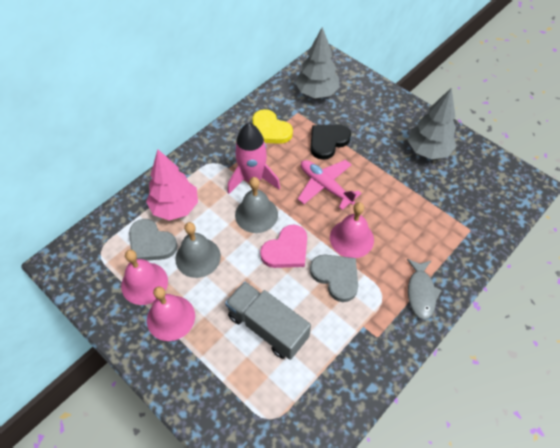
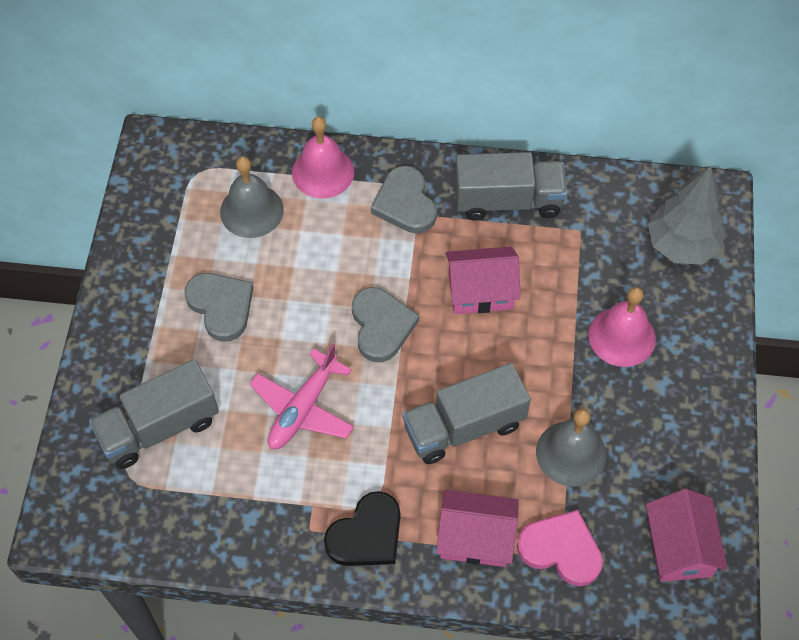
grey fish: 1 -> 0
grey heart: 2 -> 3
grey tree: 2 -> 1
grey truck: 1 -> 3
pink bell: 3 -> 2
pink house: 0 -> 3
pink rocket: 1 -> 0
pink tree: 1 -> 0
yellow heart: 1 -> 0

